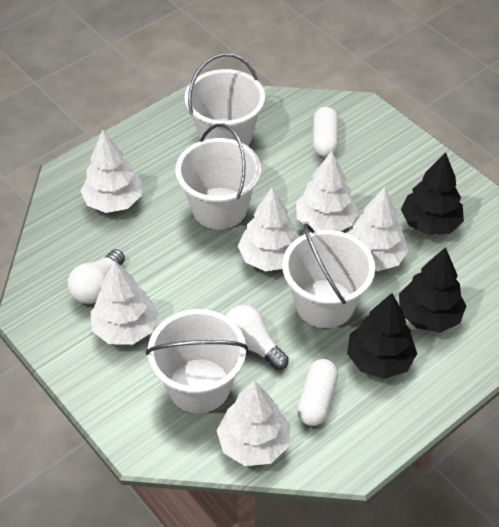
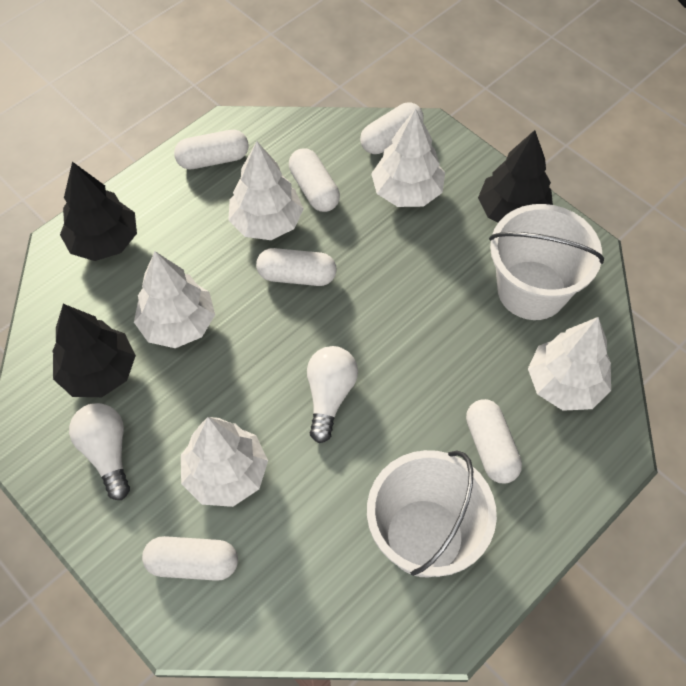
white bucket: 4 -> 2
white capsule: 2 -> 6
white tree: 6 -> 5

